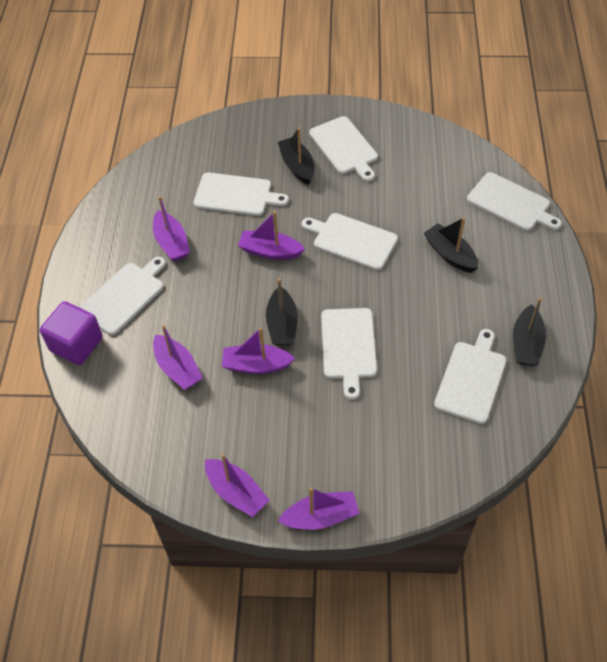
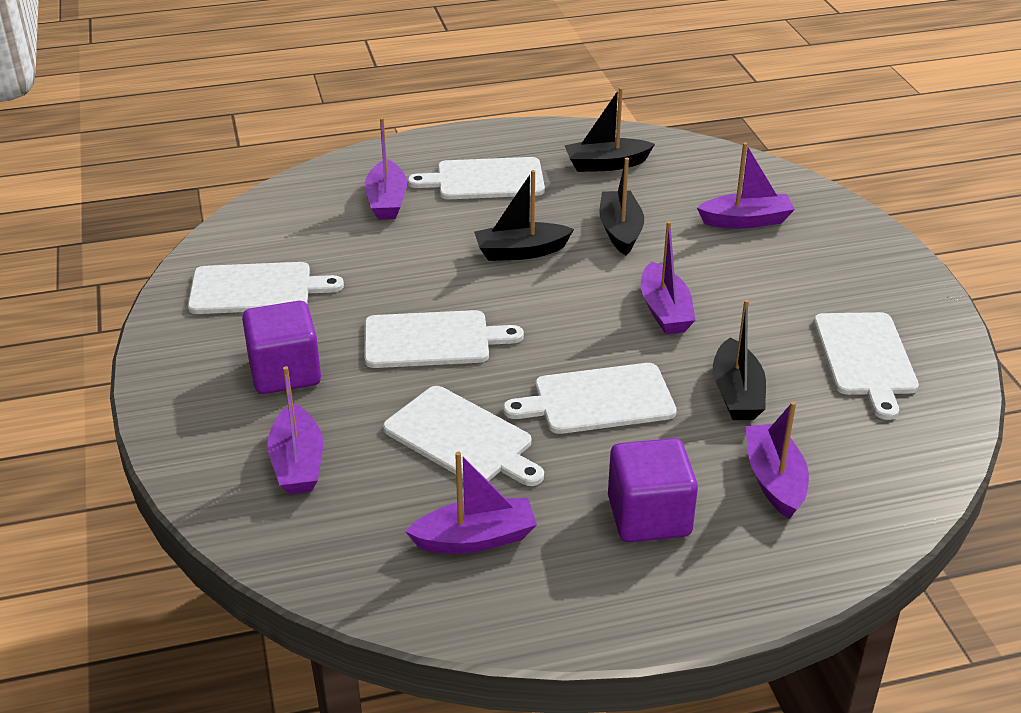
purple cube: 1 -> 2
white cutting board: 7 -> 6

